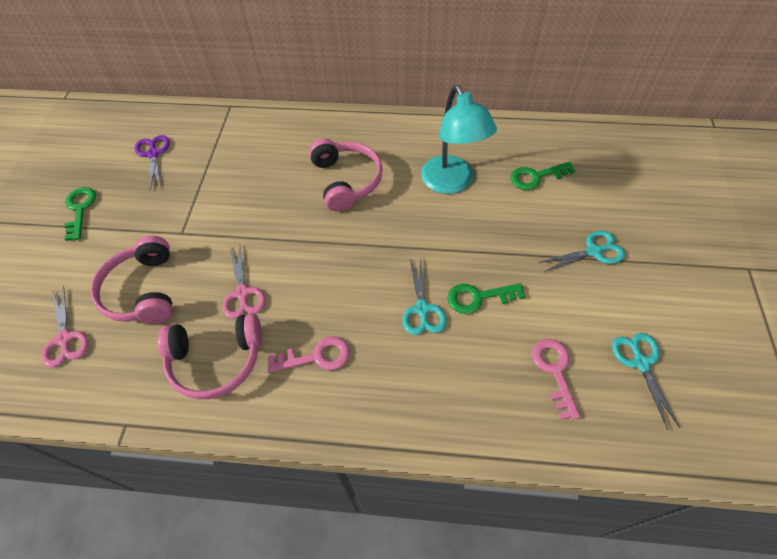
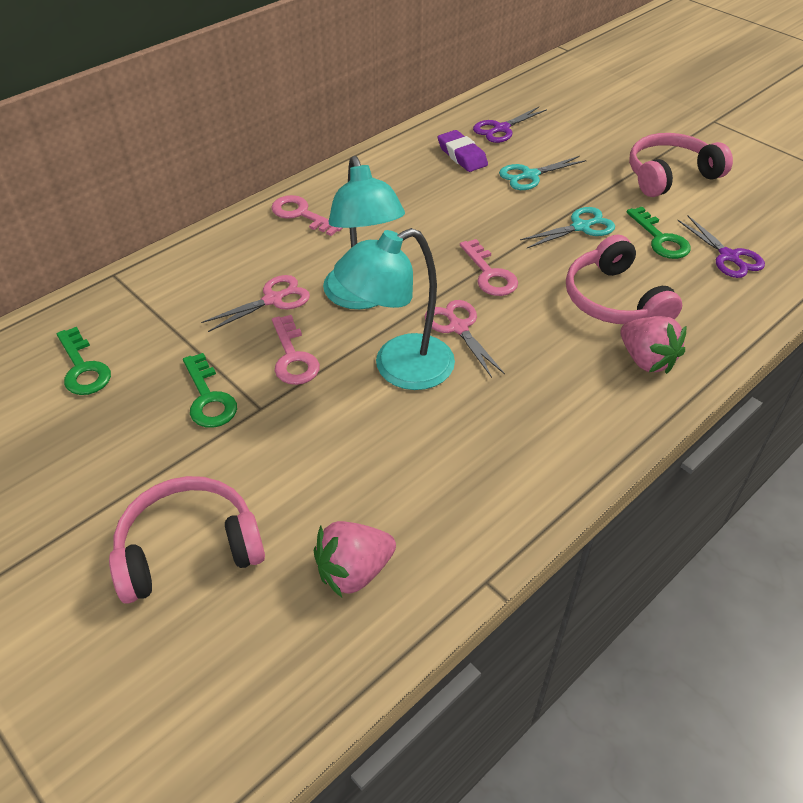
pink key: 2 -> 3
pink strawberry: 0 -> 2
purple eraser: 0 -> 1
purple scissors: 1 -> 2
turquoise lamp: 1 -> 2
turquoise scissors: 3 -> 2

